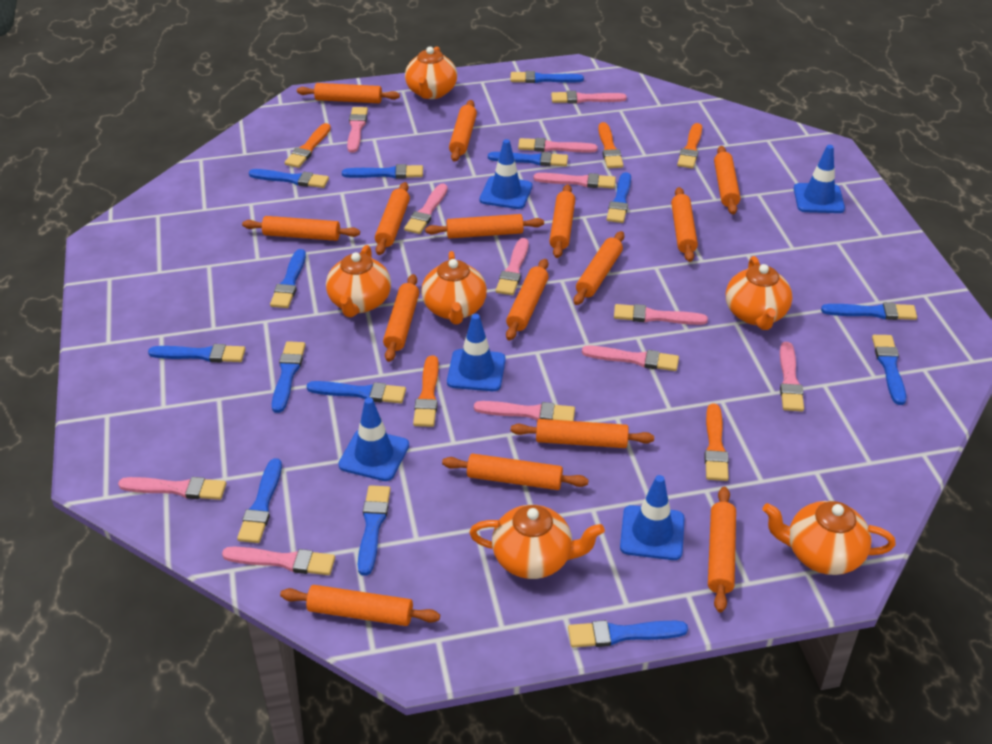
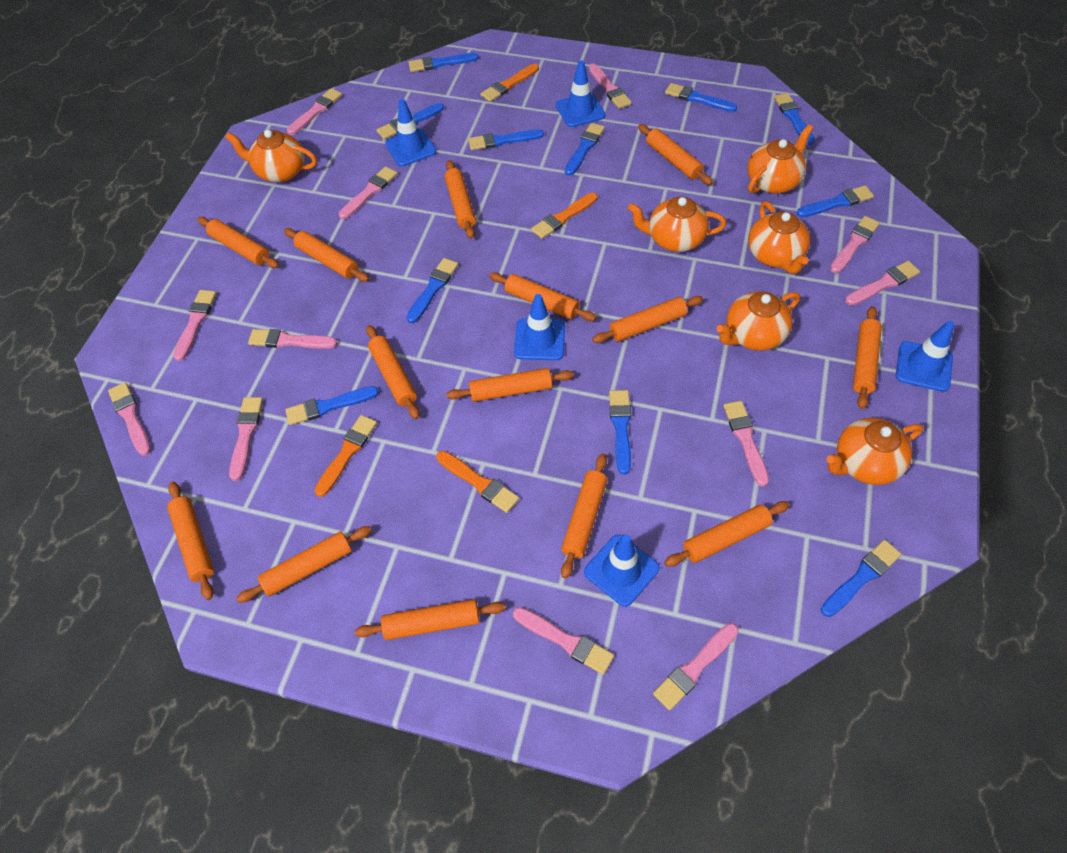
blue brush: 14 -> 11
orange brush: 5 -> 4
orange rolling pin: 15 -> 14

